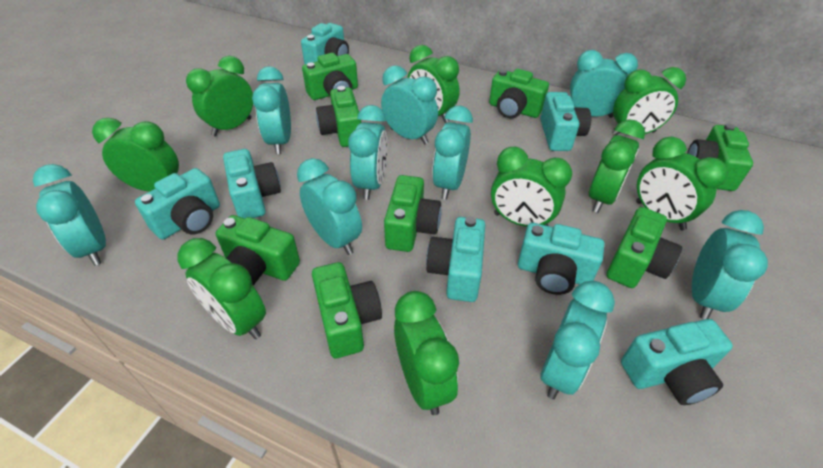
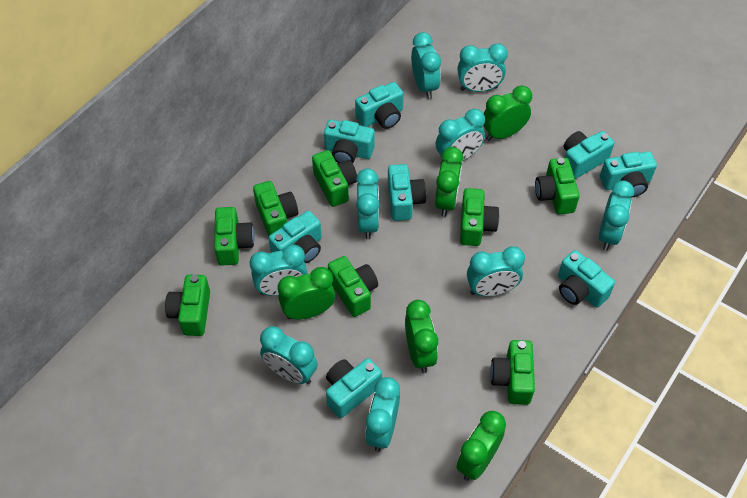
green clock: 9 -> 5
turquoise camera: 7 -> 8

